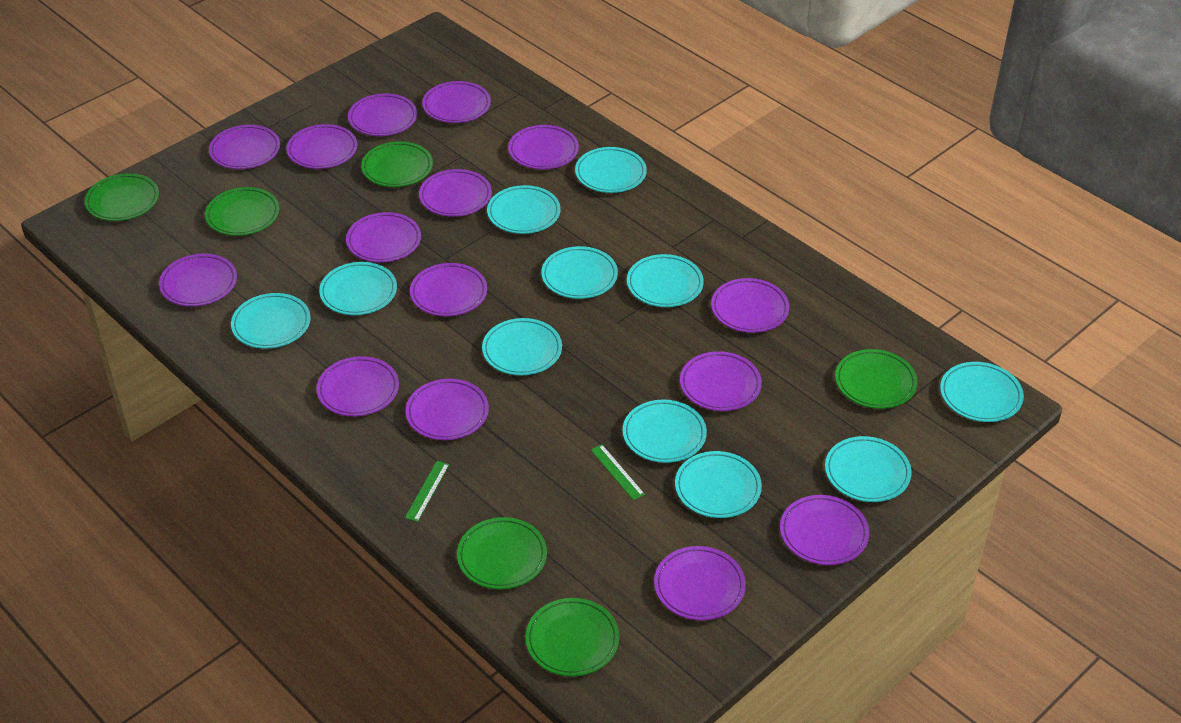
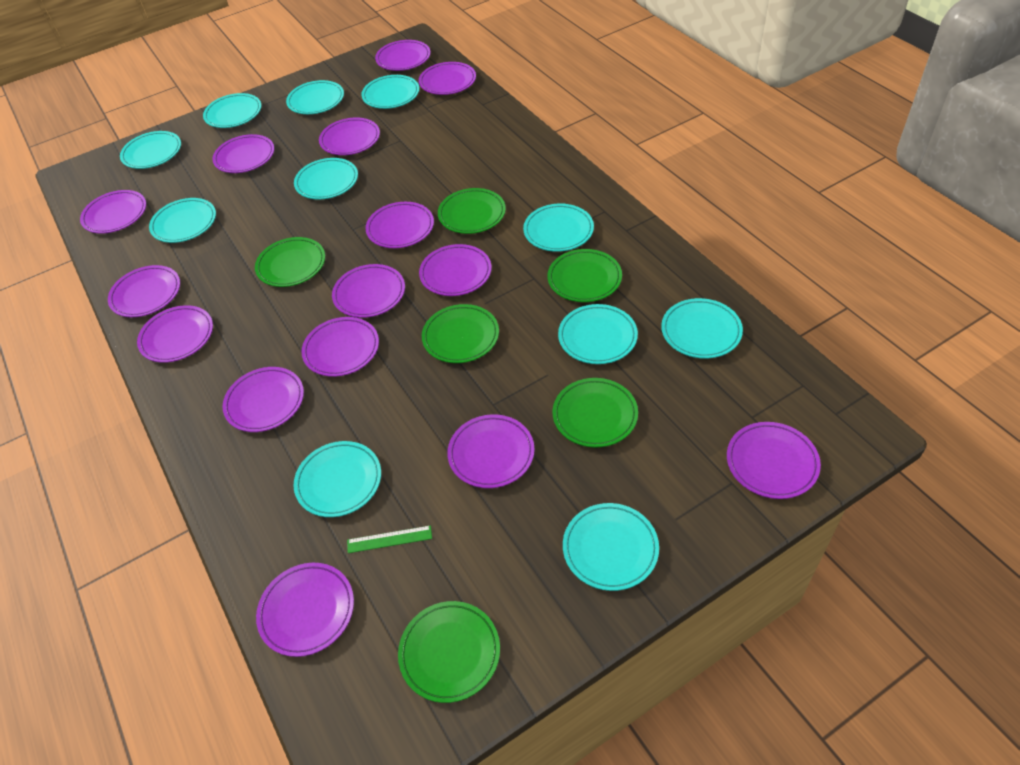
green ruler: 2 -> 1

